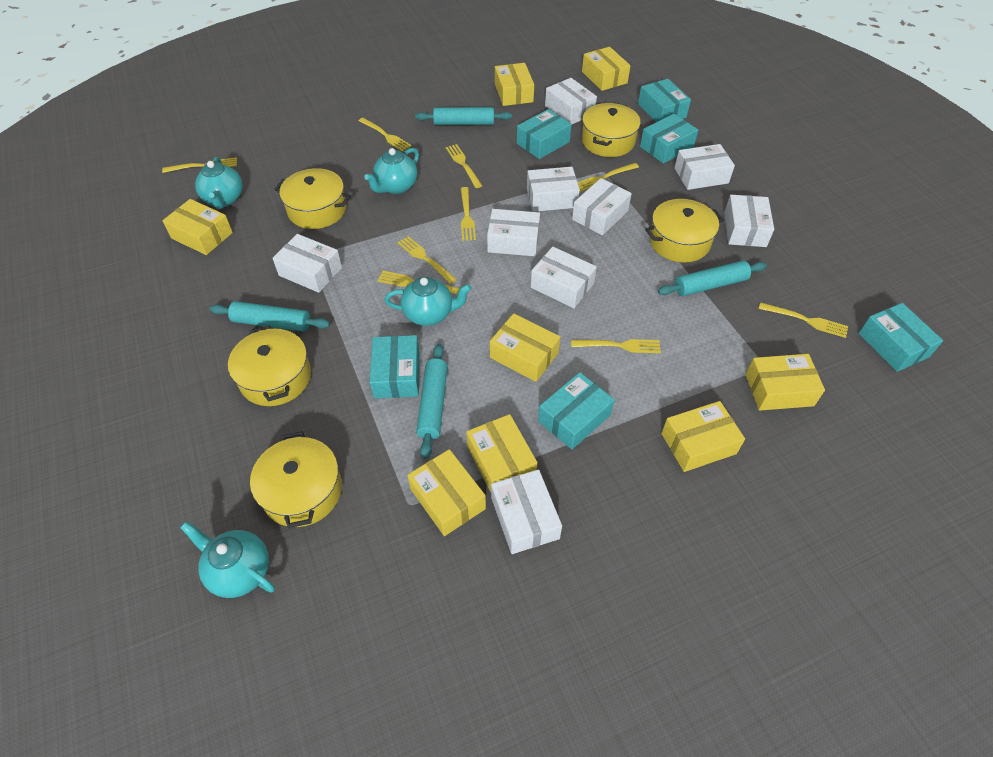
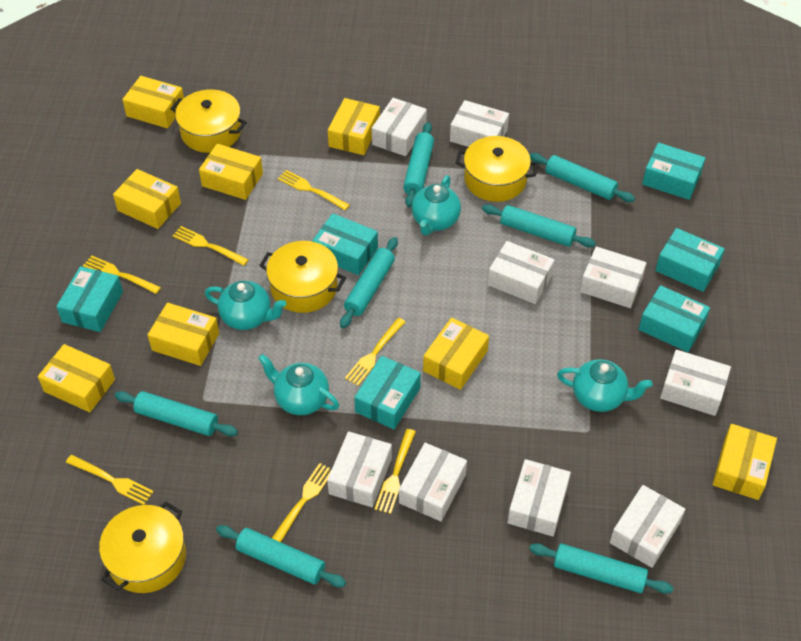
turquoise rolling pin: 4 -> 7
yellow fork: 9 -> 7
yellow pot: 5 -> 4

